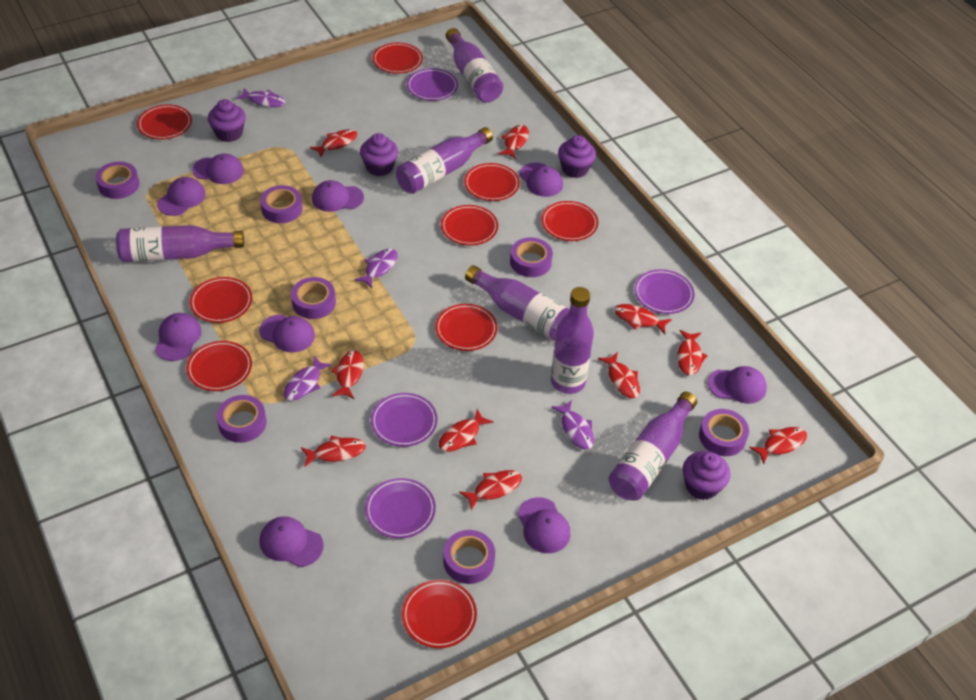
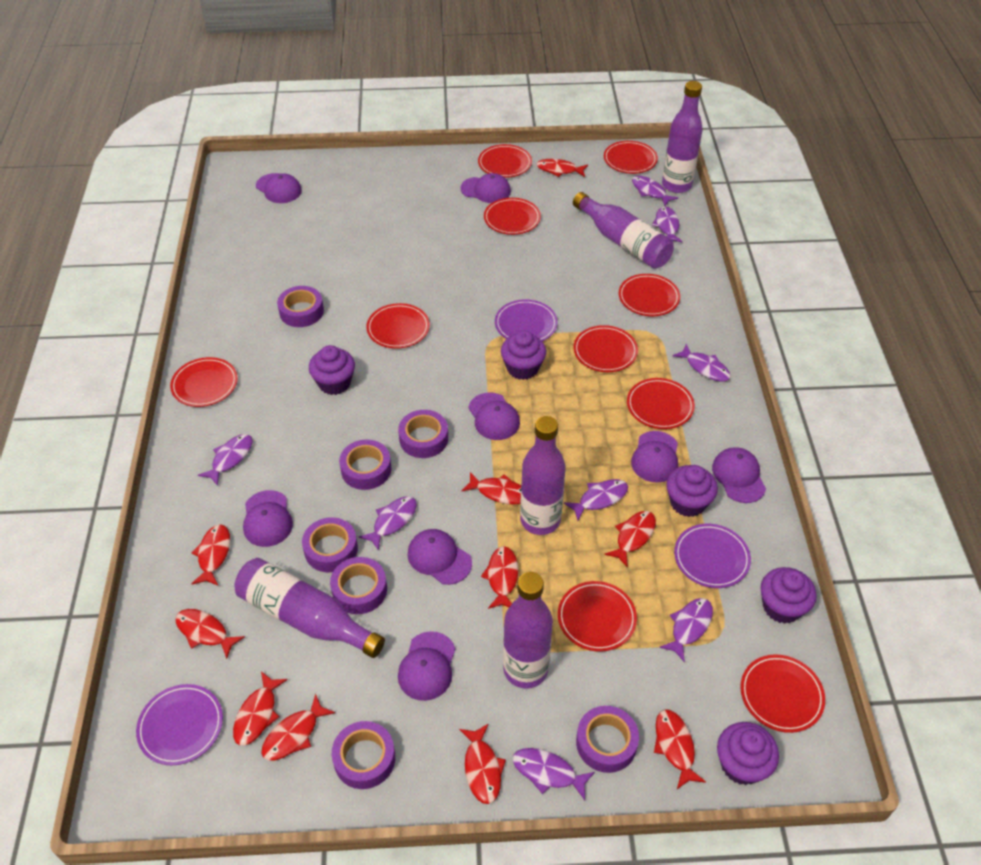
purple bottle: 6 -> 5
purple cap: 9 -> 8
purple cupcake: 4 -> 5
purple fish: 4 -> 8
purple plate: 4 -> 3
red plate: 9 -> 10

